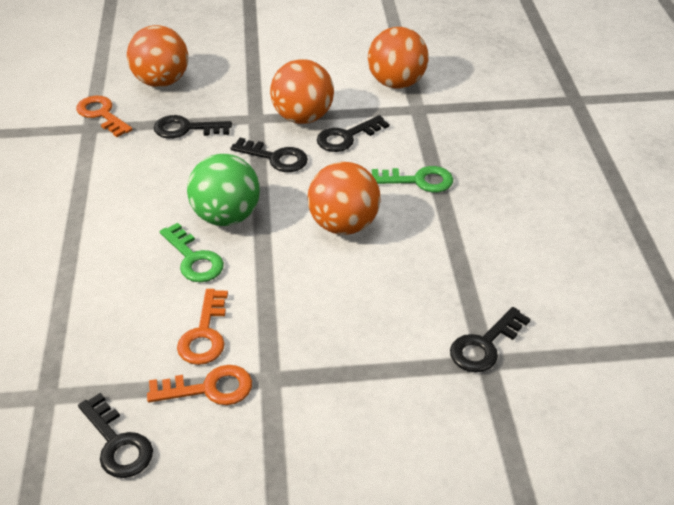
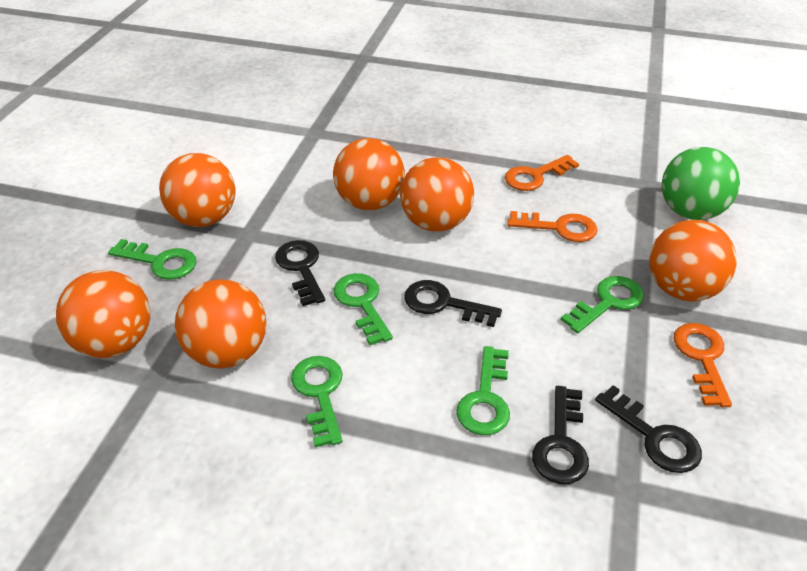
black key: 5 -> 4
green key: 2 -> 5
orange ball: 4 -> 6

